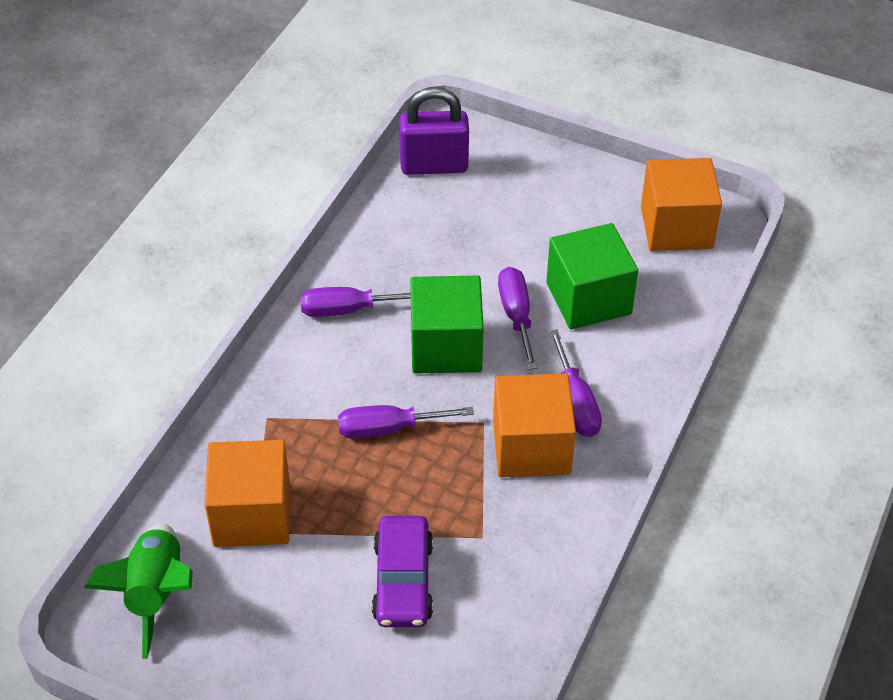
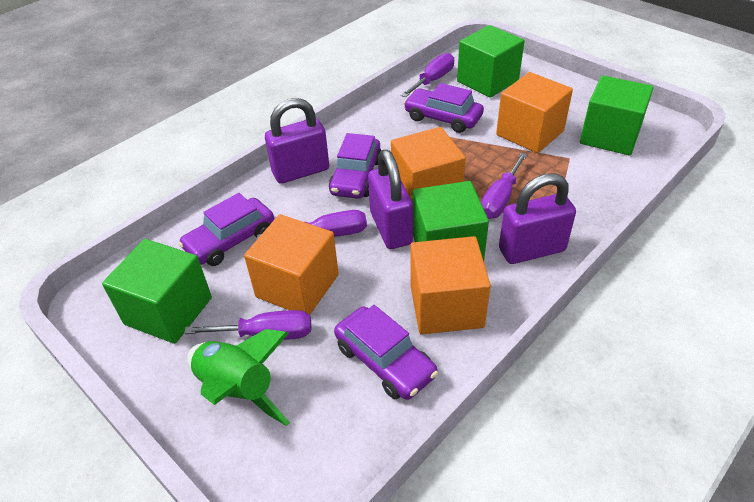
green cube: 2 -> 4
orange cube: 3 -> 4
purple car: 1 -> 4
purple padlock: 1 -> 3

